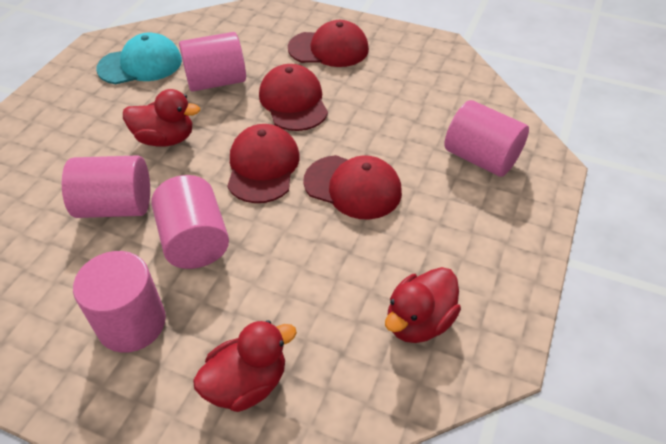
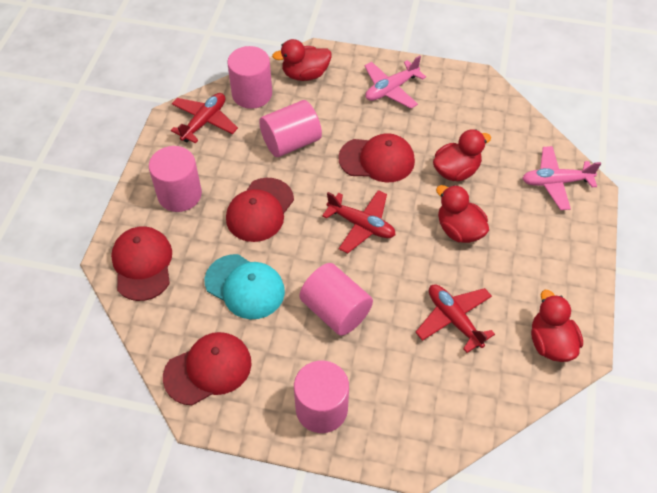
pink plane: 0 -> 2
red duck: 3 -> 4
red plane: 0 -> 3

